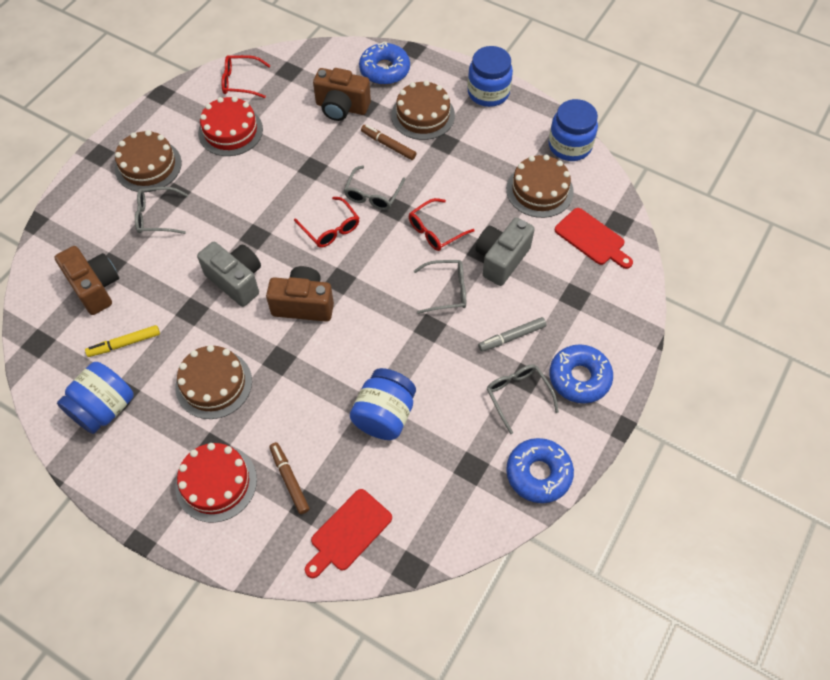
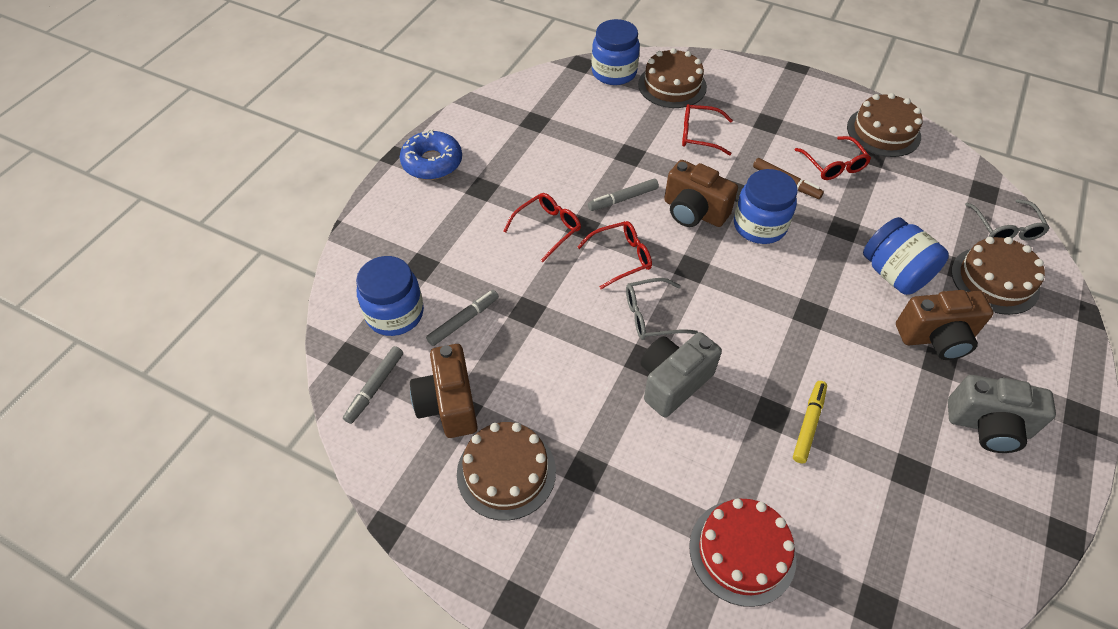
blue donut: 3 -> 1
brown marker: 2 -> 1
grey glasses: 4 -> 2
grey marker: 1 -> 3
red cake: 2 -> 1
red cutting board: 2 -> 0
red glasses: 3 -> 4

